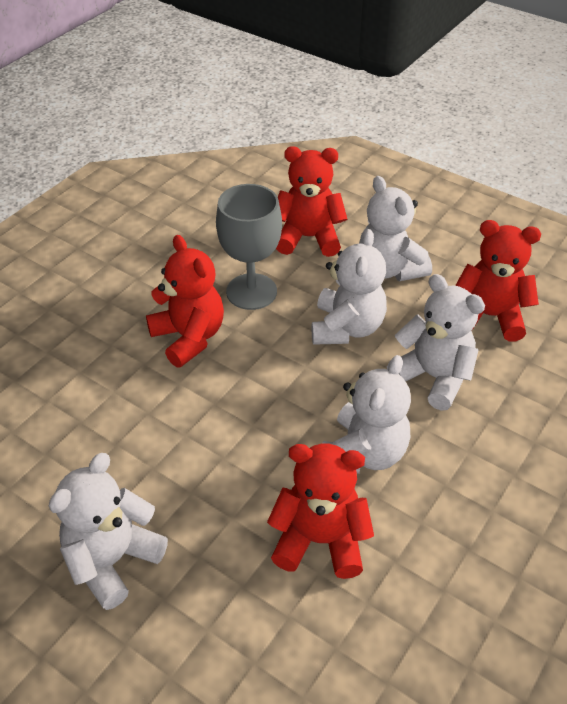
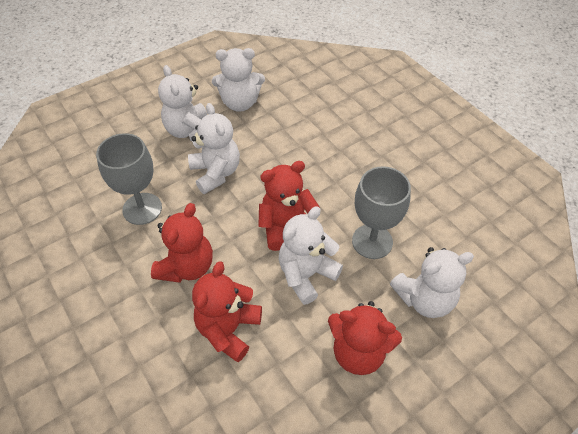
grey goblet: 1 -> 2

